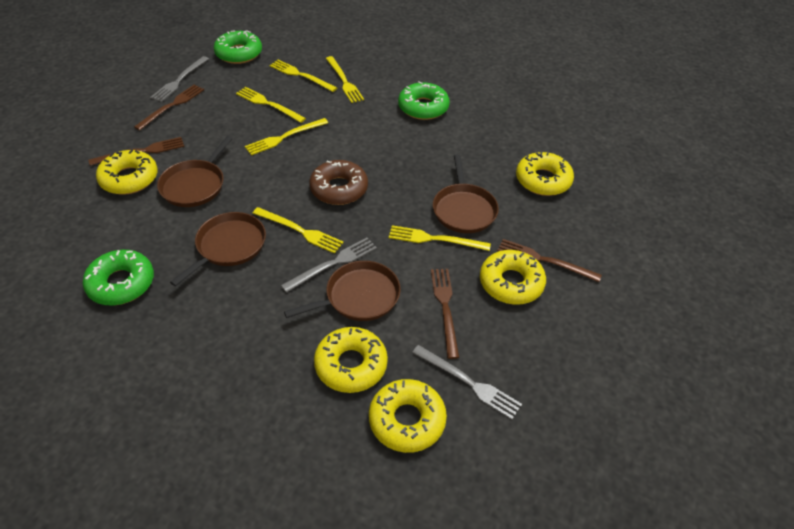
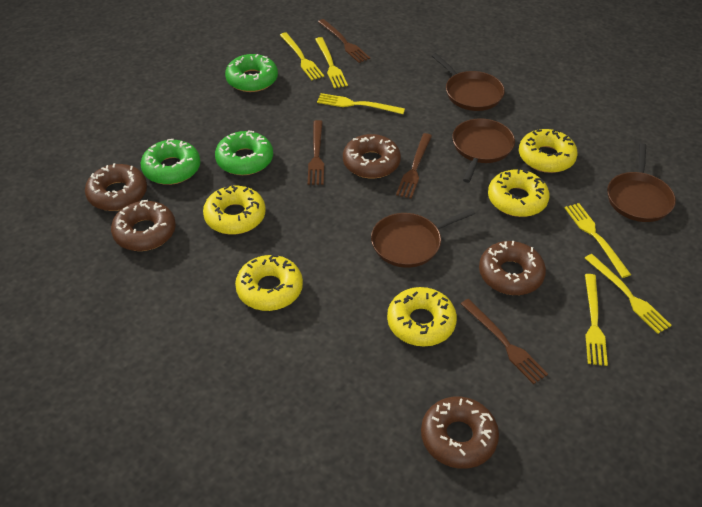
brown donut: 1 -> 5
grey fork: 3 -> 0

